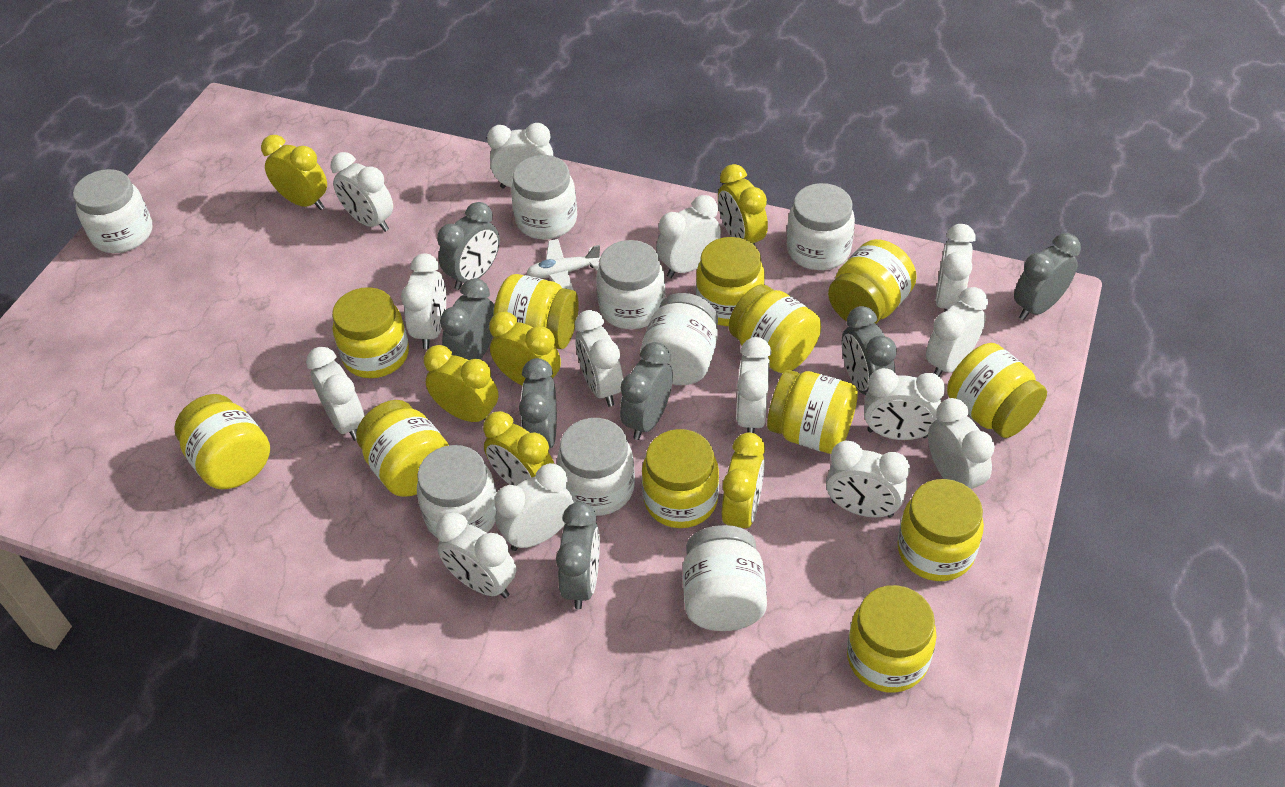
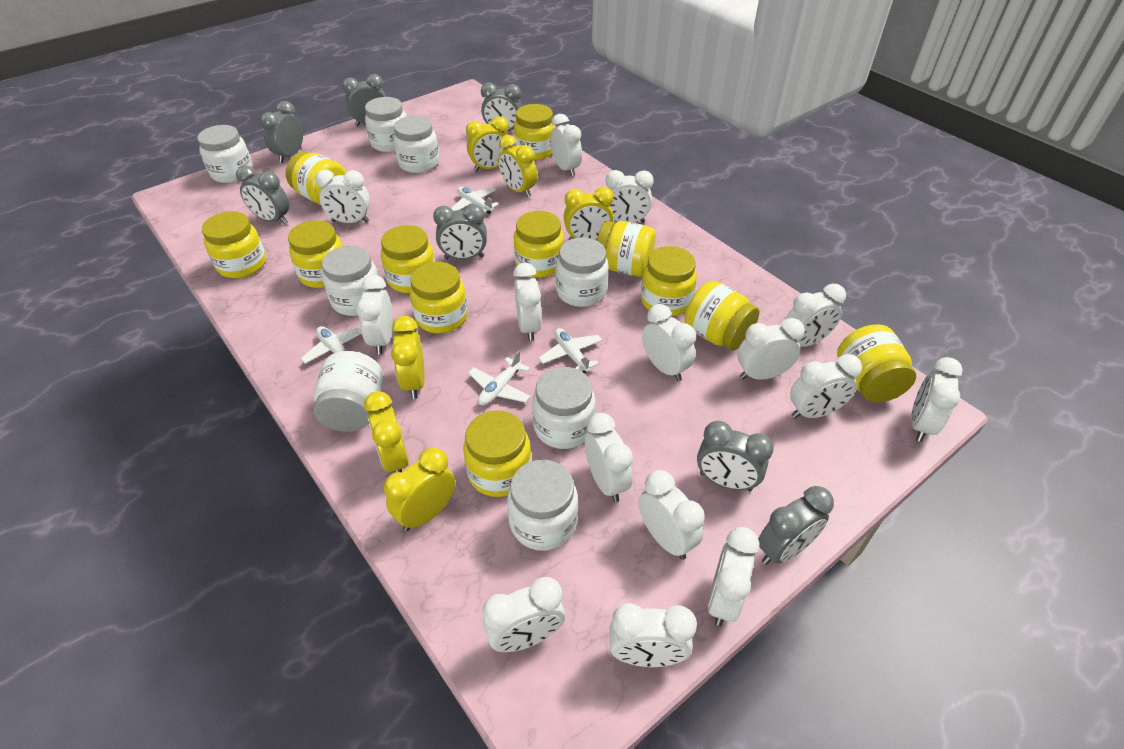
white clock: 14 -> 15
white plane: 1 -> 4

